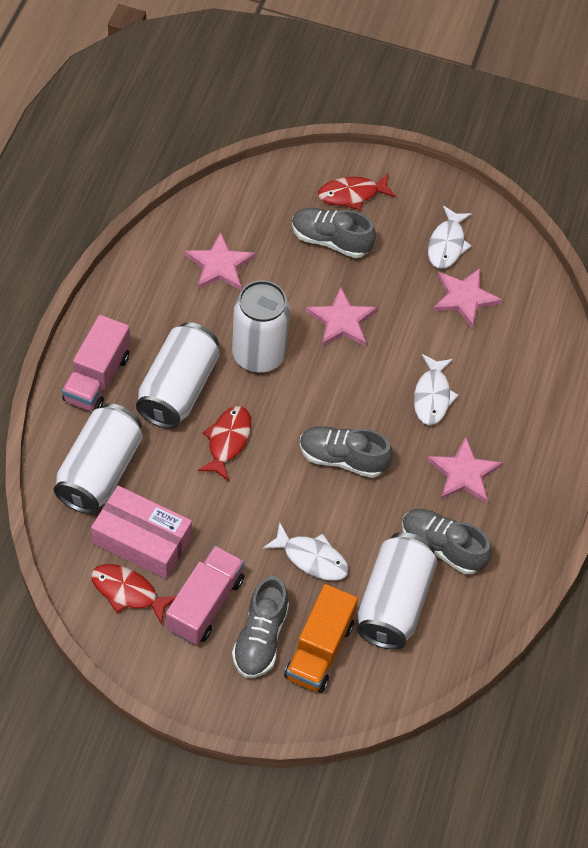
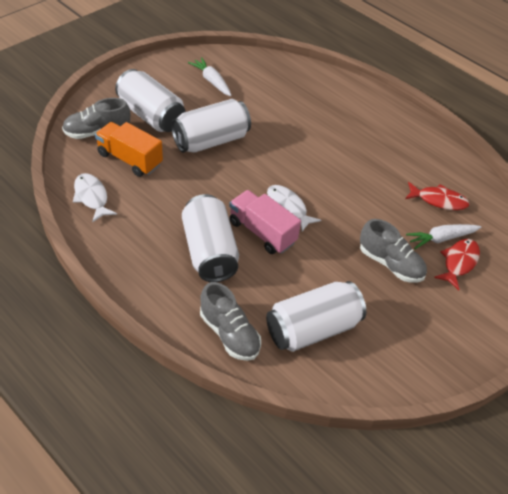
grey shoe: 4 -> 3
pink box: 1 -> 0
pink star: 4 -> 0
pink truck: 2 -> 1
red fish: 3 -> 2
white carrot: 0 -> 2
white fish: 3 -> 2

